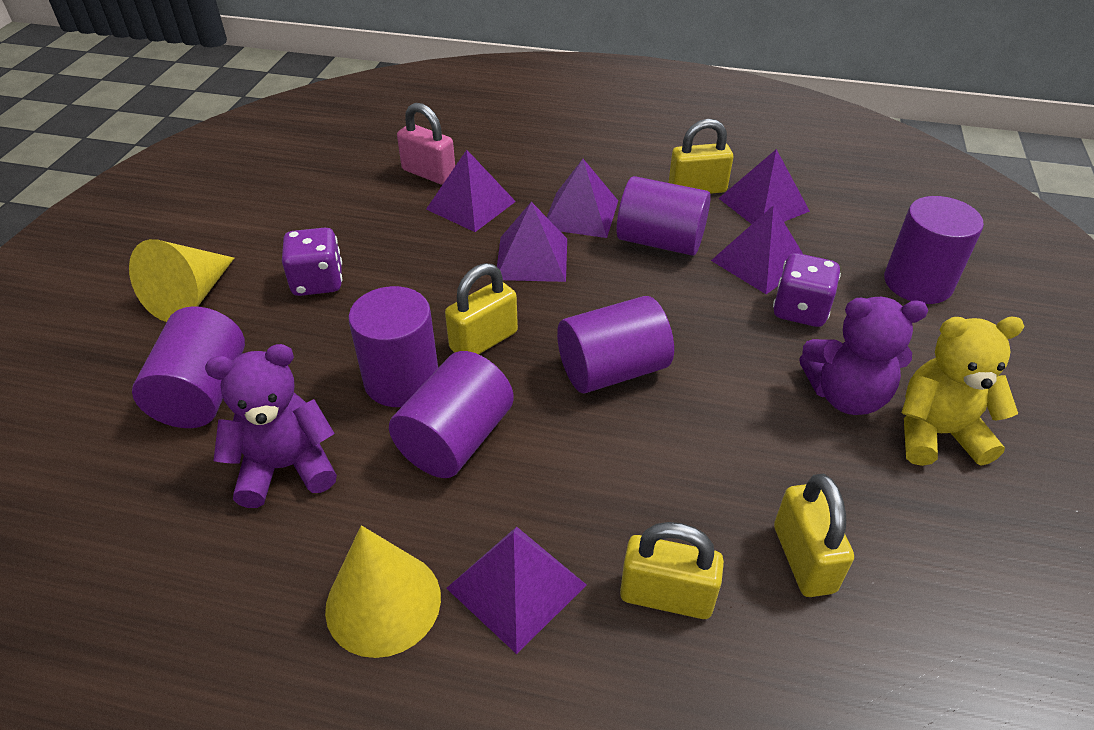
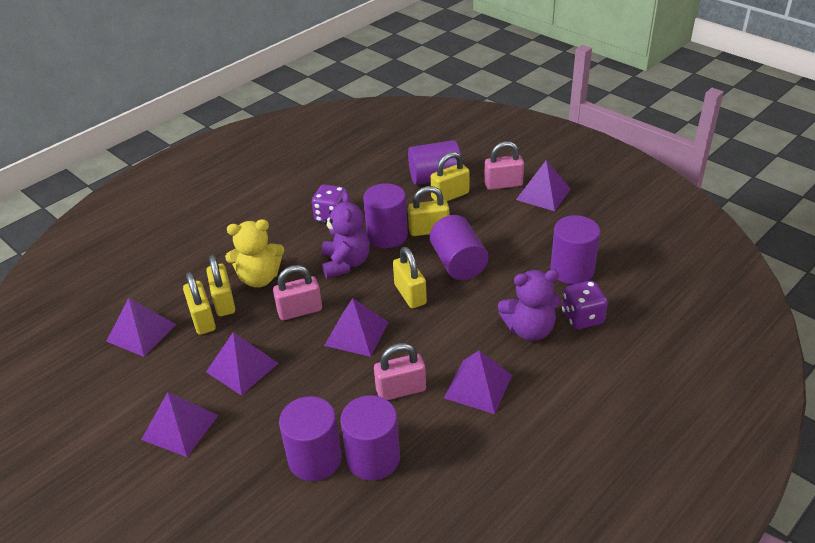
pink padlock: 1 -> 3
yellow cone: 2 -> 0
yellow padlock: 4 -> 5

